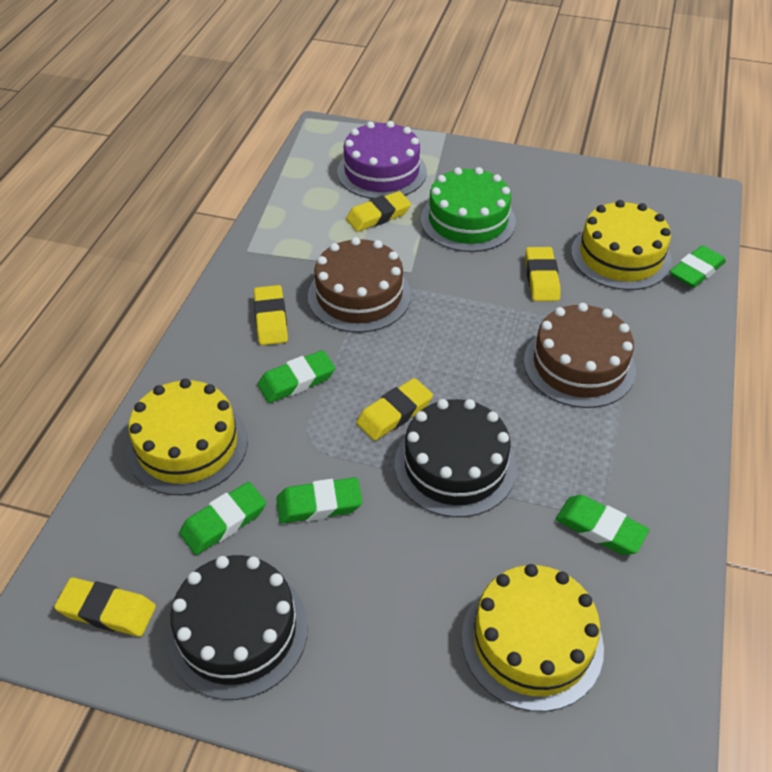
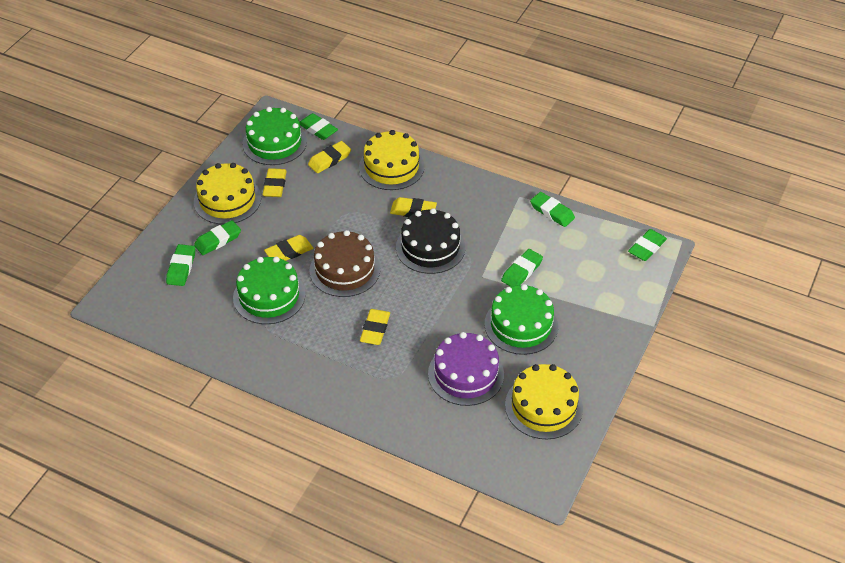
black cake: 2 -> 1
brown cake: 2 -> 1
green cake: 1 -> 3
green eraser: 5 -> 6

